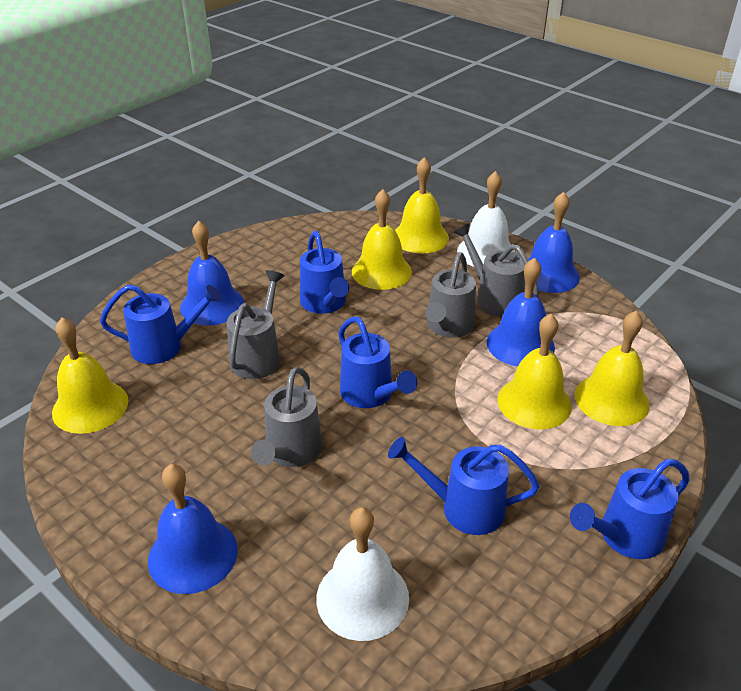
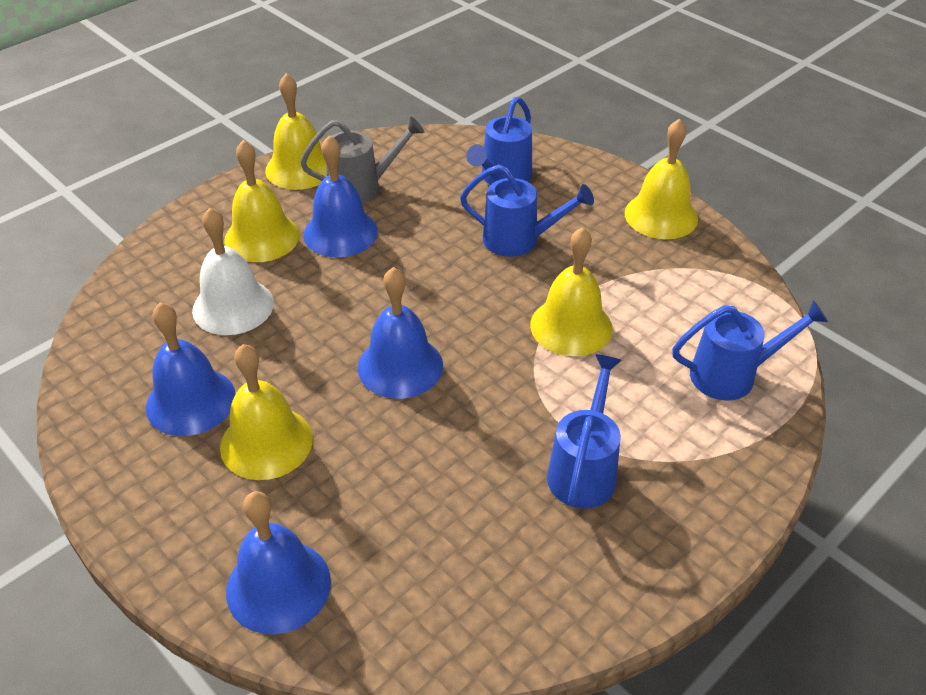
blue watering can: 5 -> 4
grey watering can: 4 -> 1
white bell: 2 -> 1

